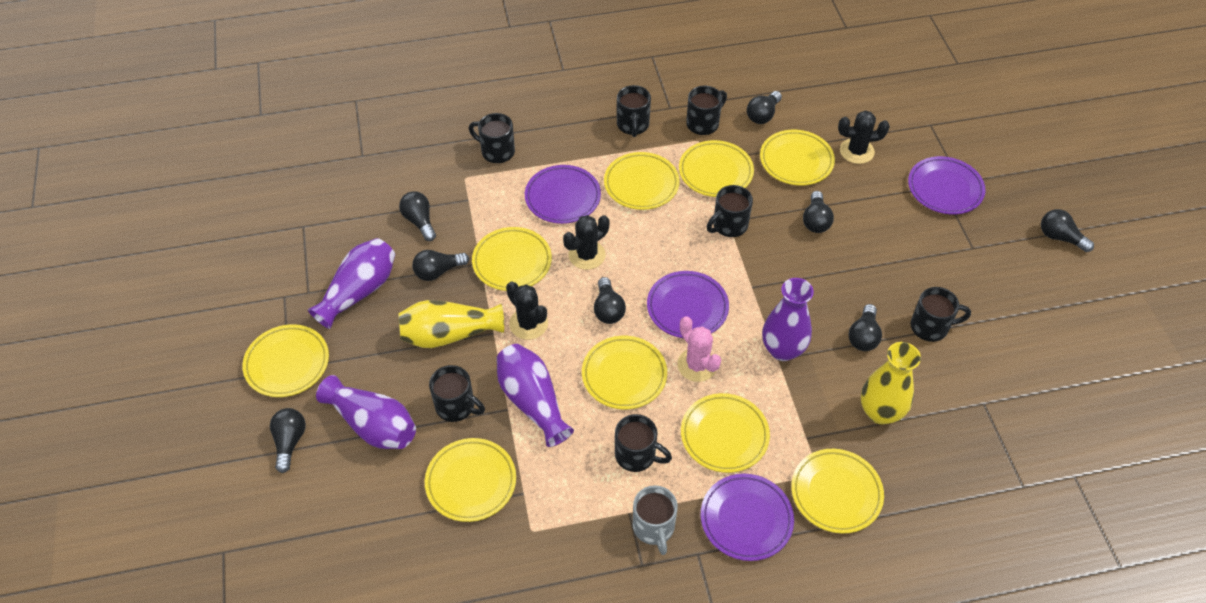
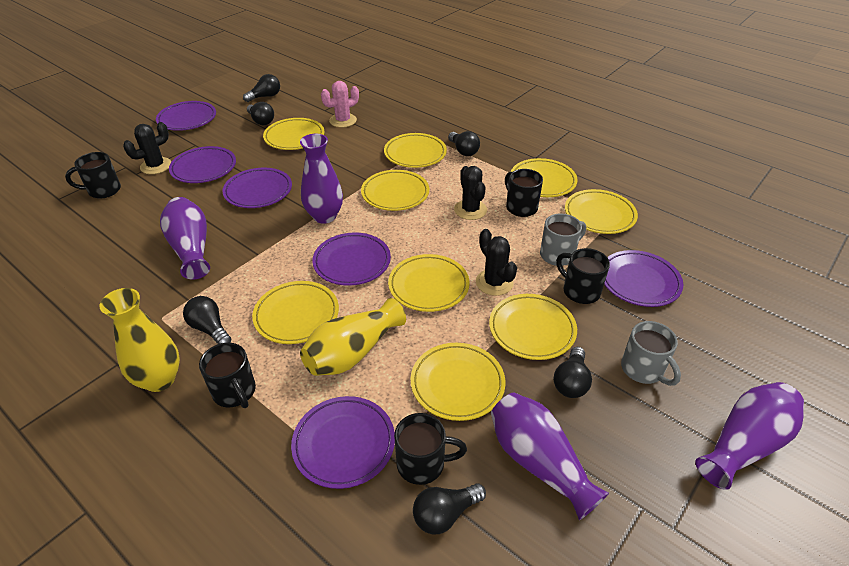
black light bulb: 8 -> 6
black mug: 7 -> 5
grey mug: 1 -> 2
purple plate: 4 -> 6

